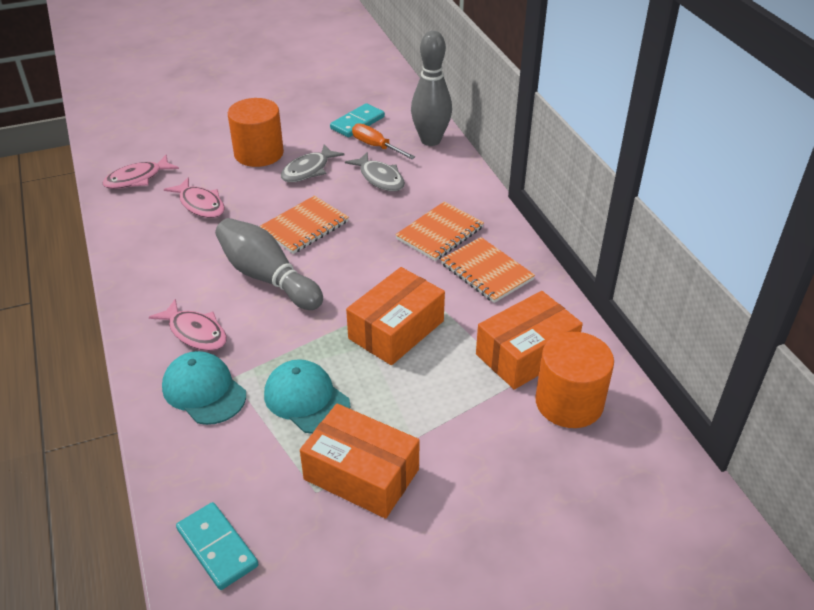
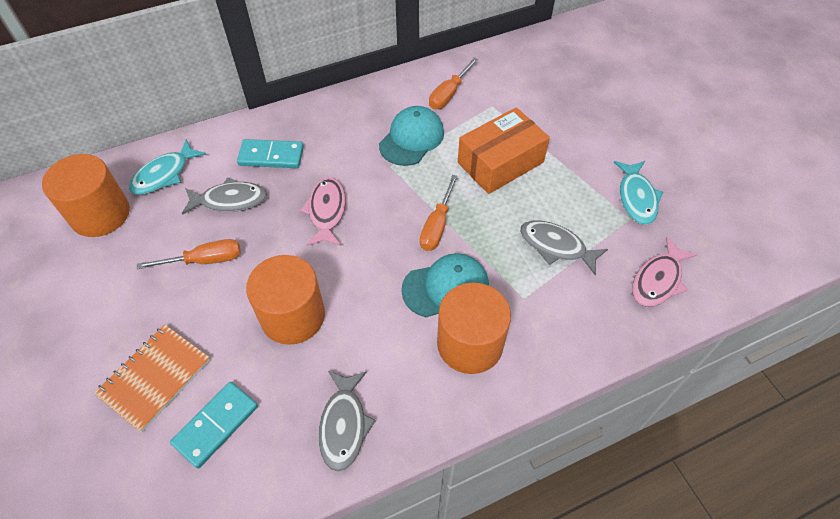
grey bowling pin: 2 -> 0
grey fish: 2 -> 3
orange box: 3 -> 1
orange cylinder: 2 -> 3
orange notebook: 3 -> 1
orange screwdriver: 1 -> 3
pink fish: 3 -> 2
turquoise fish: 0 -> 2

